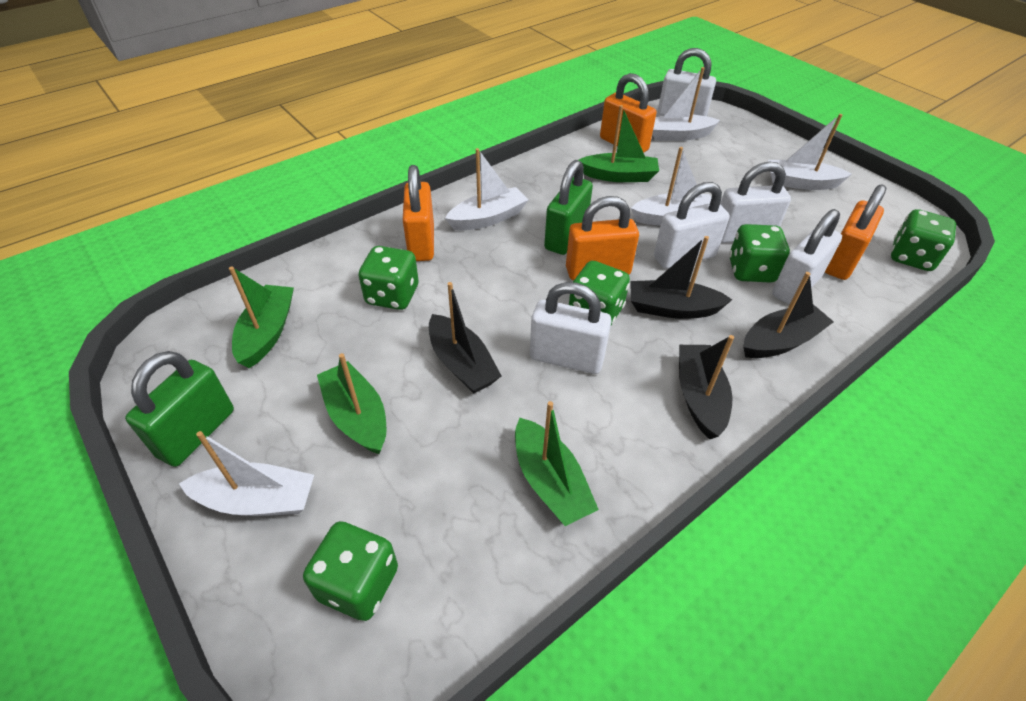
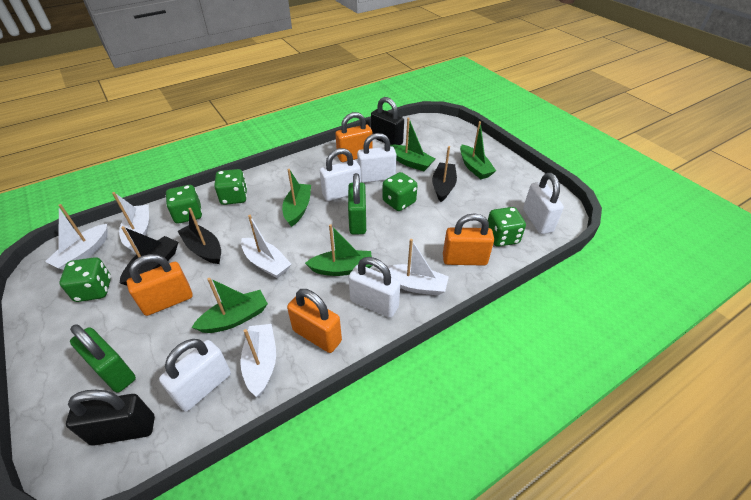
black boat: 4 -> 3
black padlock: 0 -> 2
green boat: 4 -> 5

